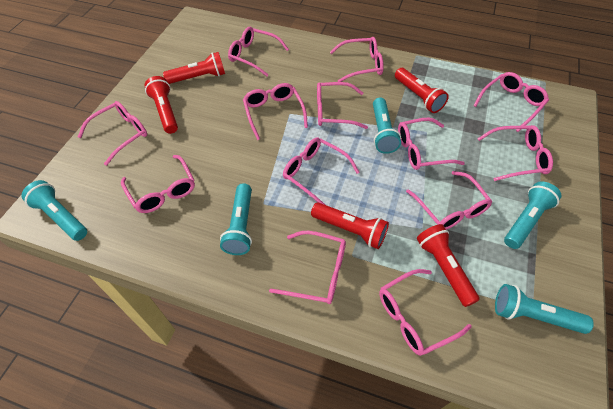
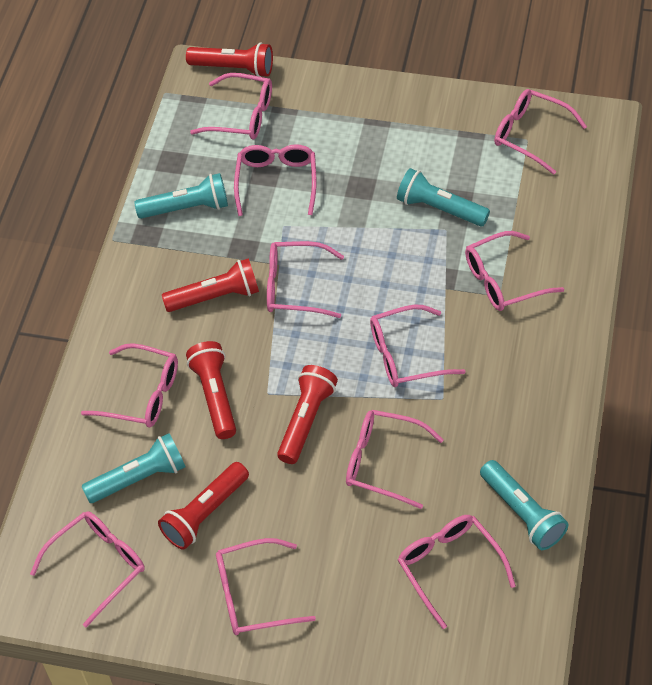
pink glasses: 13 -> 11
turquoise flashlight: 5 -> 4

